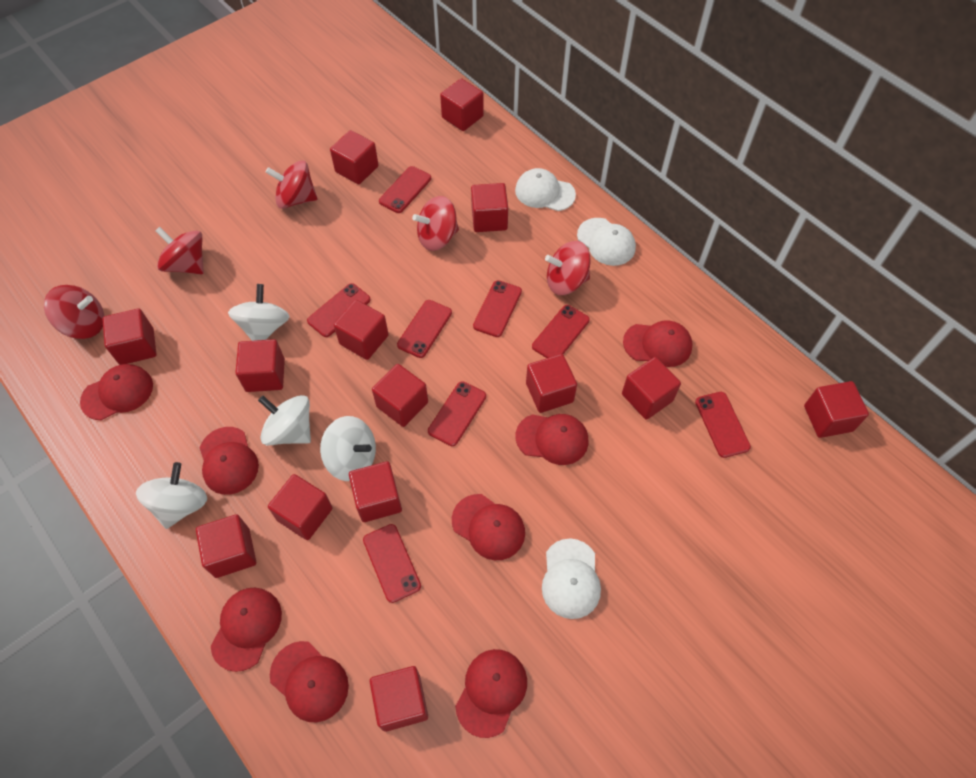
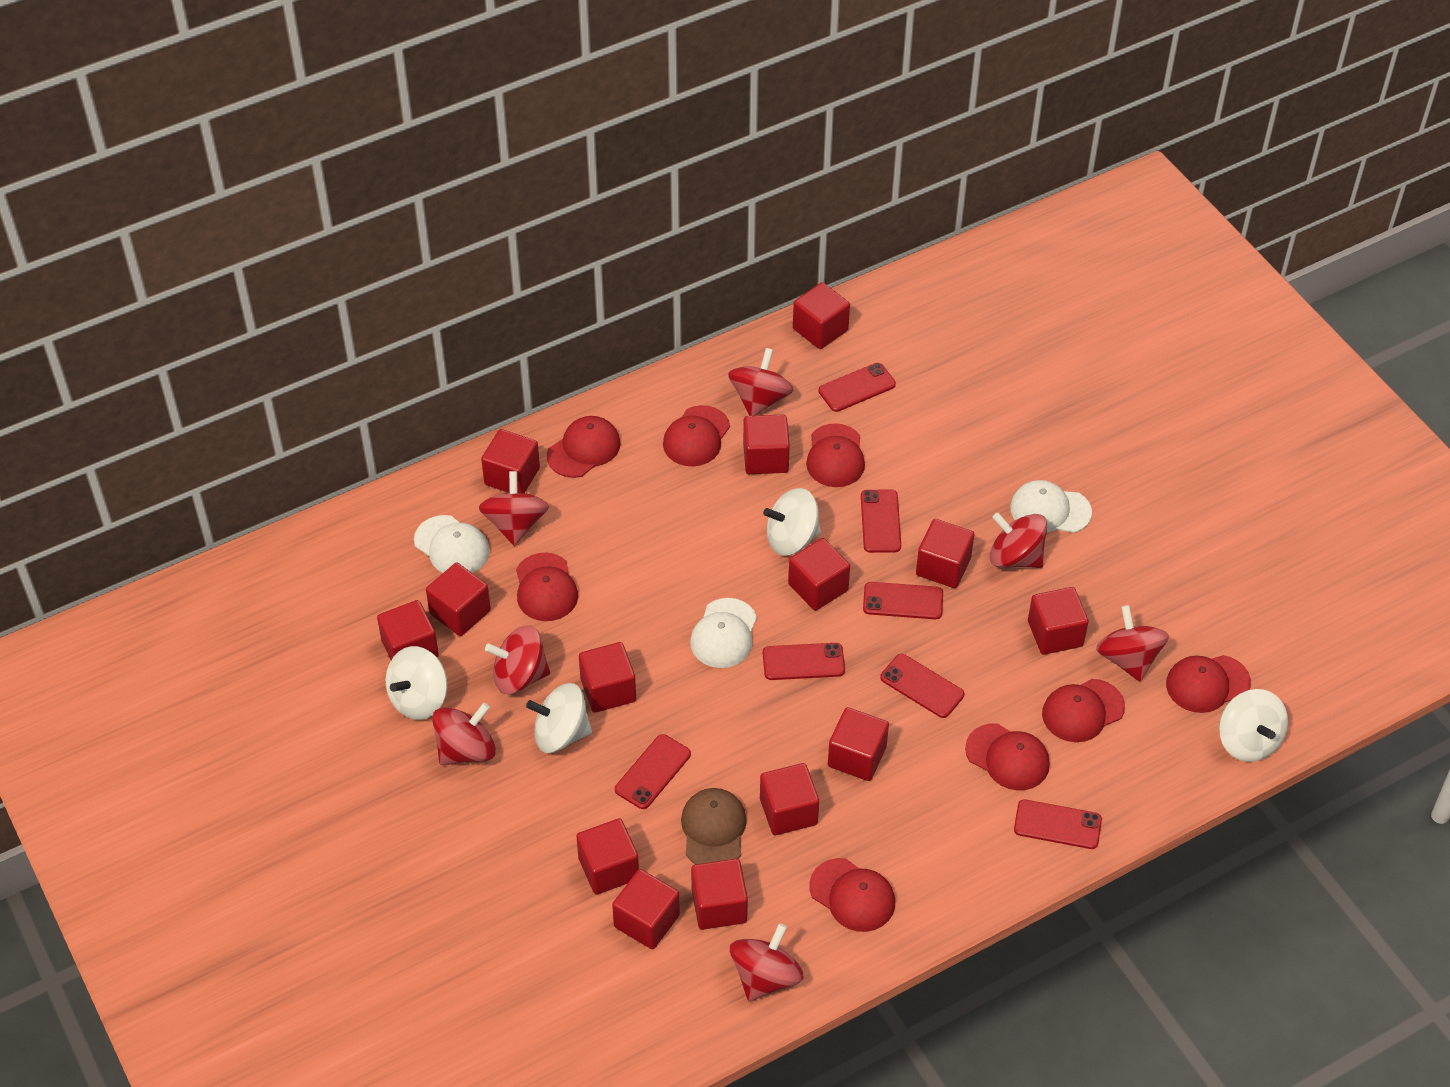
brown cap: 0 -> 1
red phone: 8 -> 7
red spinning top: 5 -> 7

